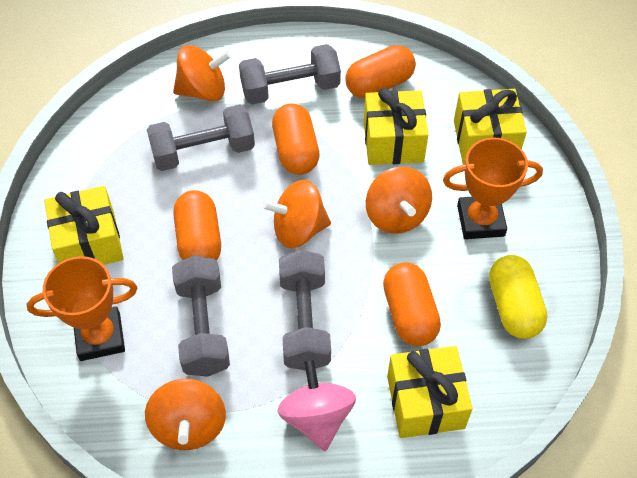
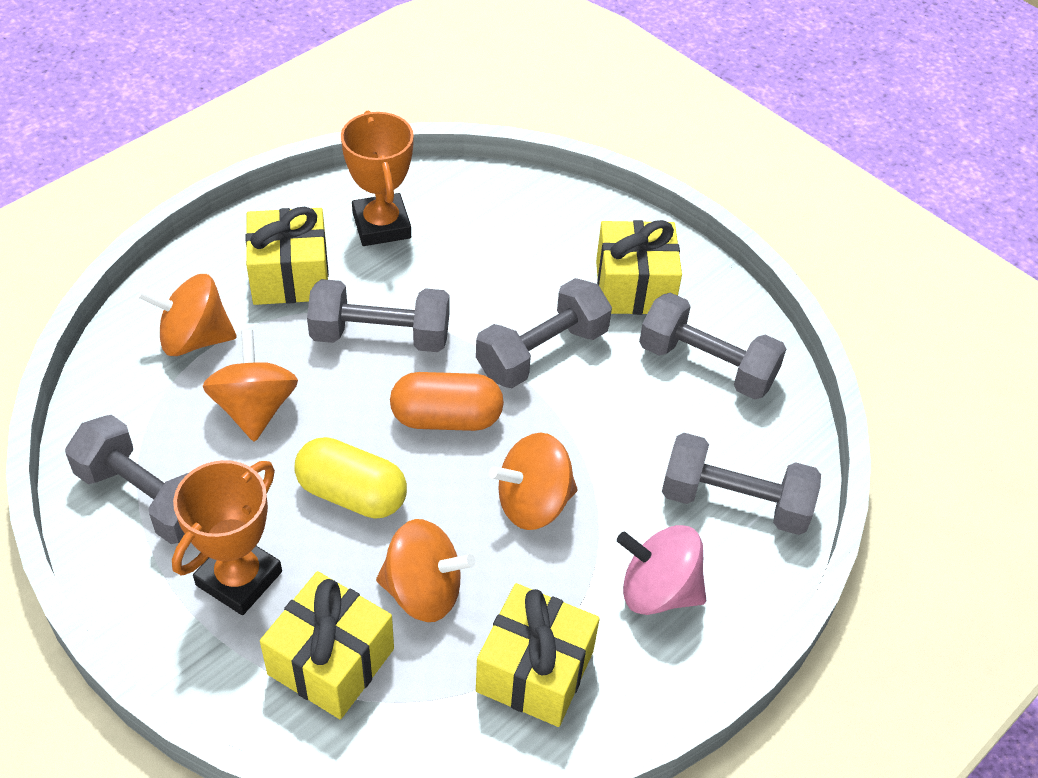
grey dumbbell: 4 -> 5
orange capsule: 4 -> 1

